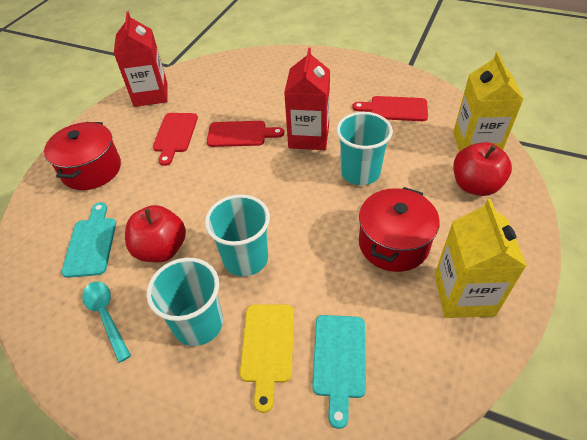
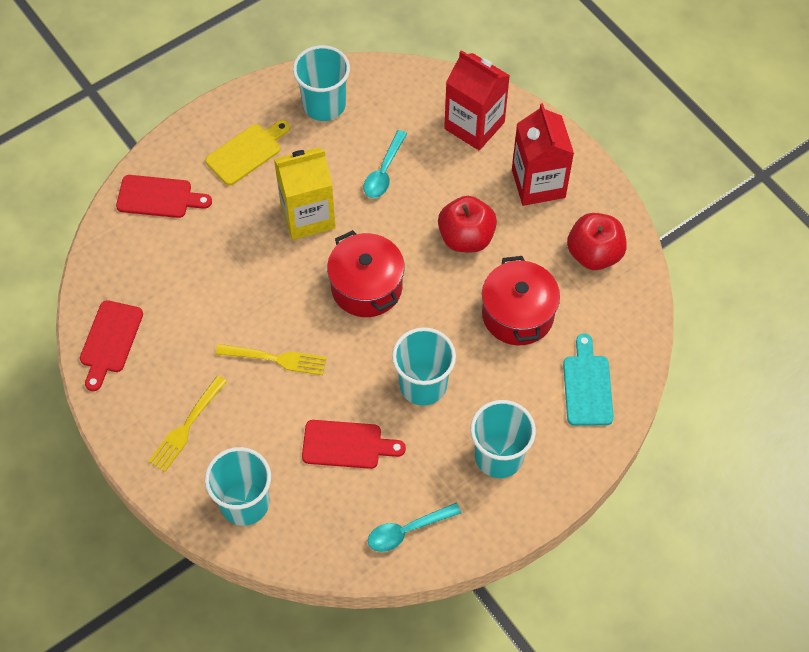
turquoise cup: 3 -> 4
turquoise cutting board: 2 -> 1
turquoise spoon: 1 -> 2
yellow carton: 2 -> 1
yellow fork: 0 -> 2

